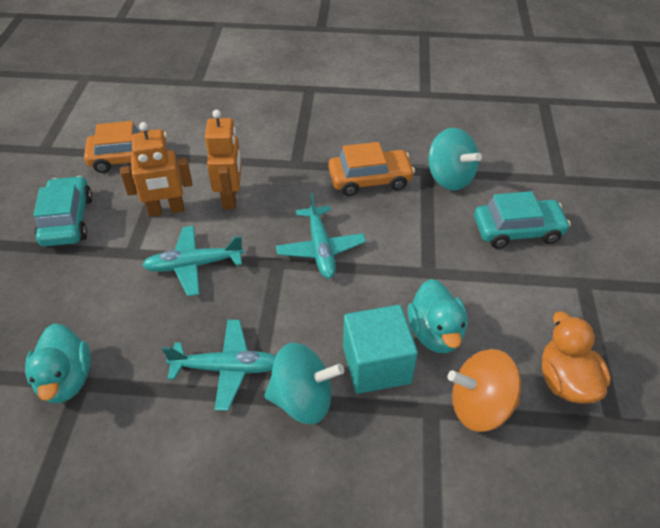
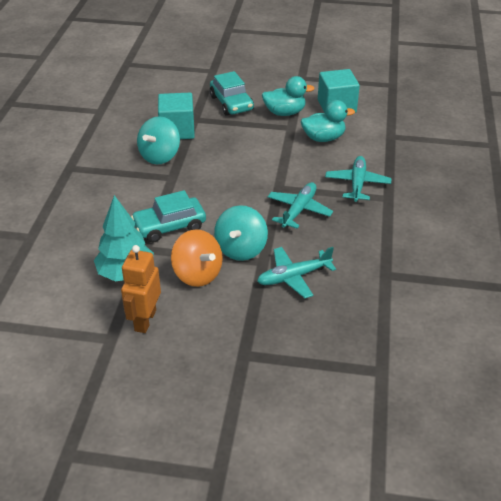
orange car: 2 -> 0
orange duck: 1 -> 0
orange robot: 2 -> 1
turquoise cube: 1 -> 2
turquoise tree: 0 -> 1

